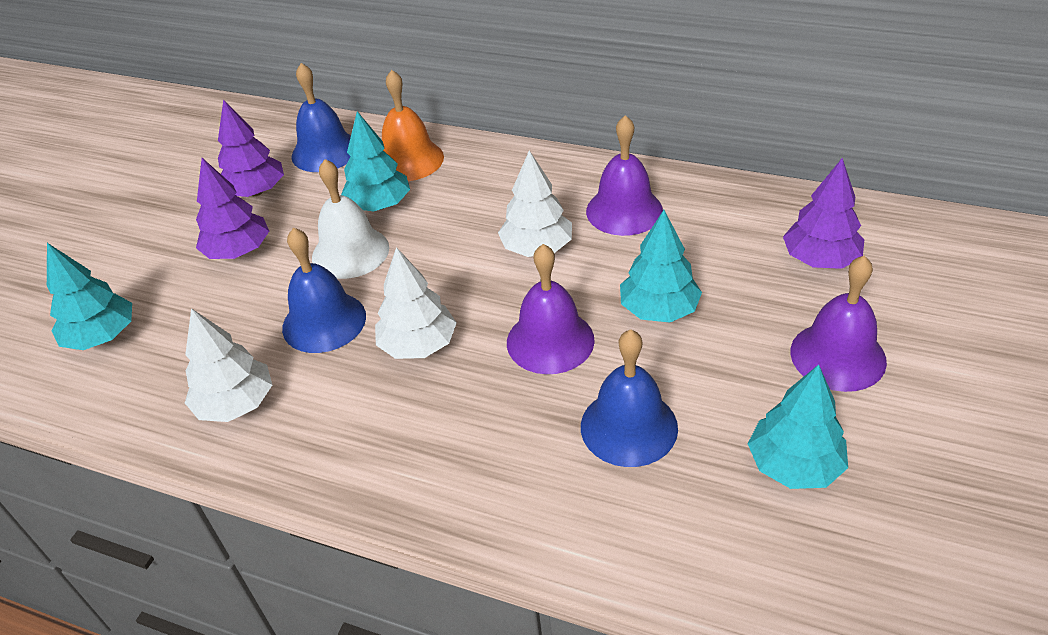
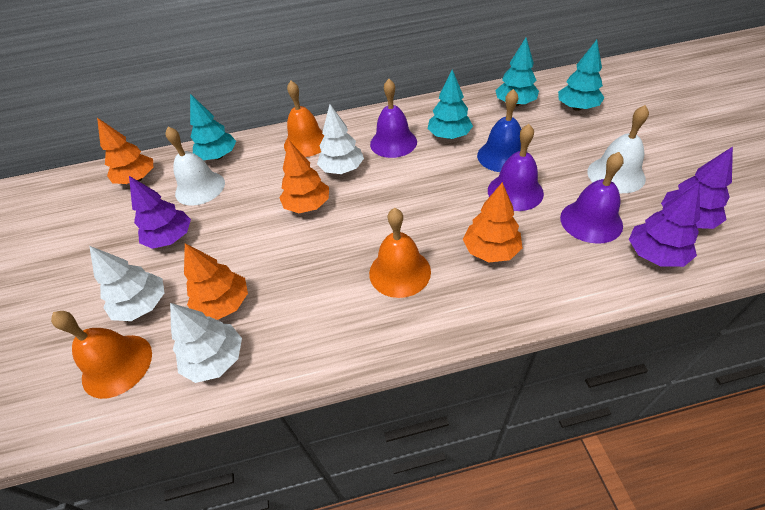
blue bell: 3 -> 1
orange bell: 1 -> 3
orange tree: 0 -> 4
white bell: 1 -> 2

